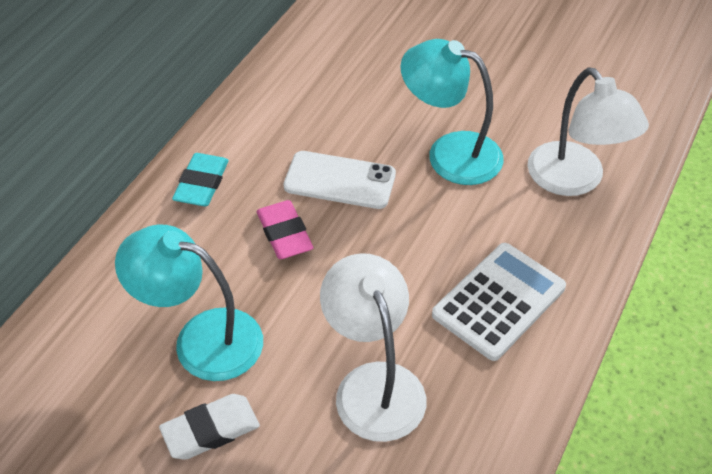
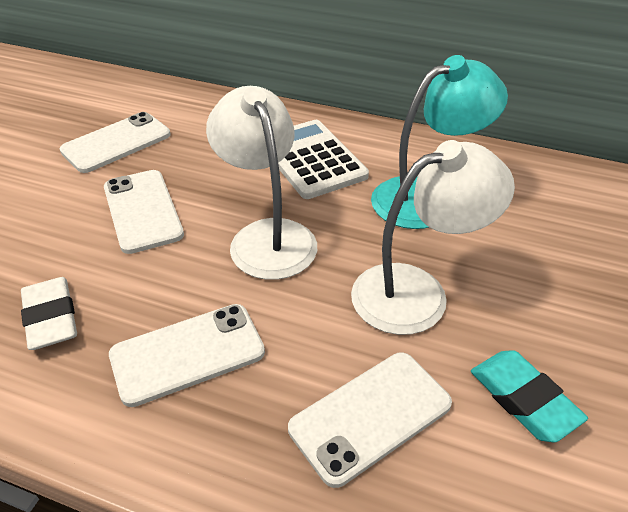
pink eraser: 1 -> 0
turquoise lamp: 2 -> 1
white phone: 1 -> 4

